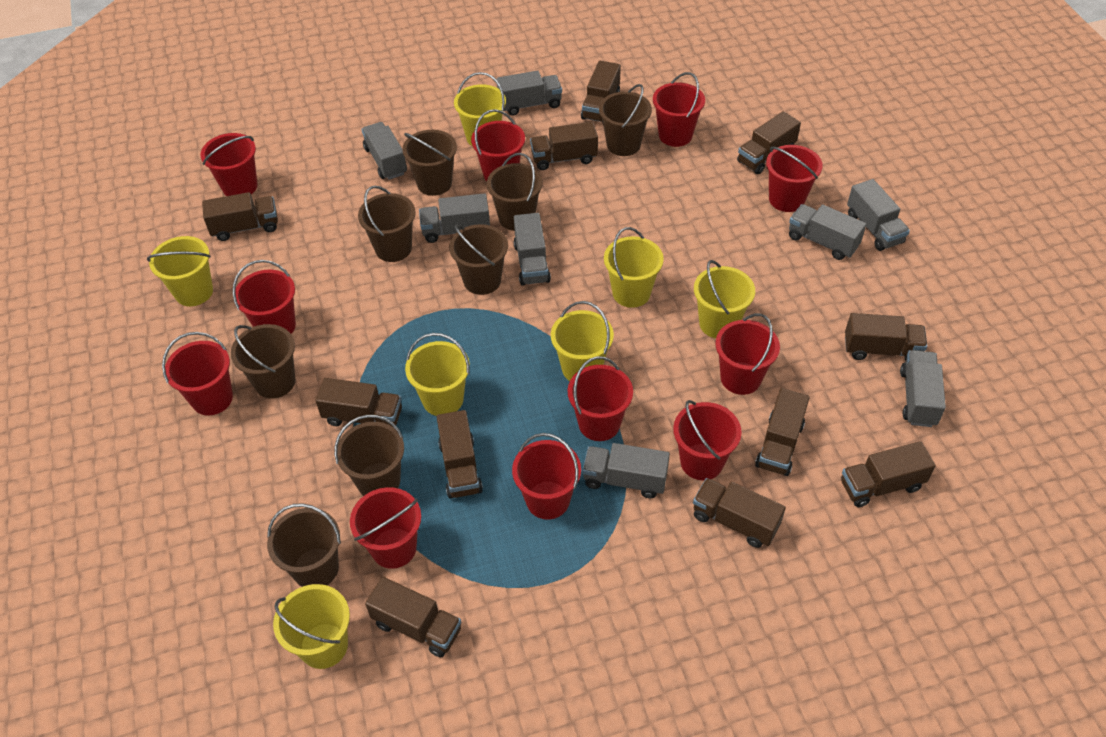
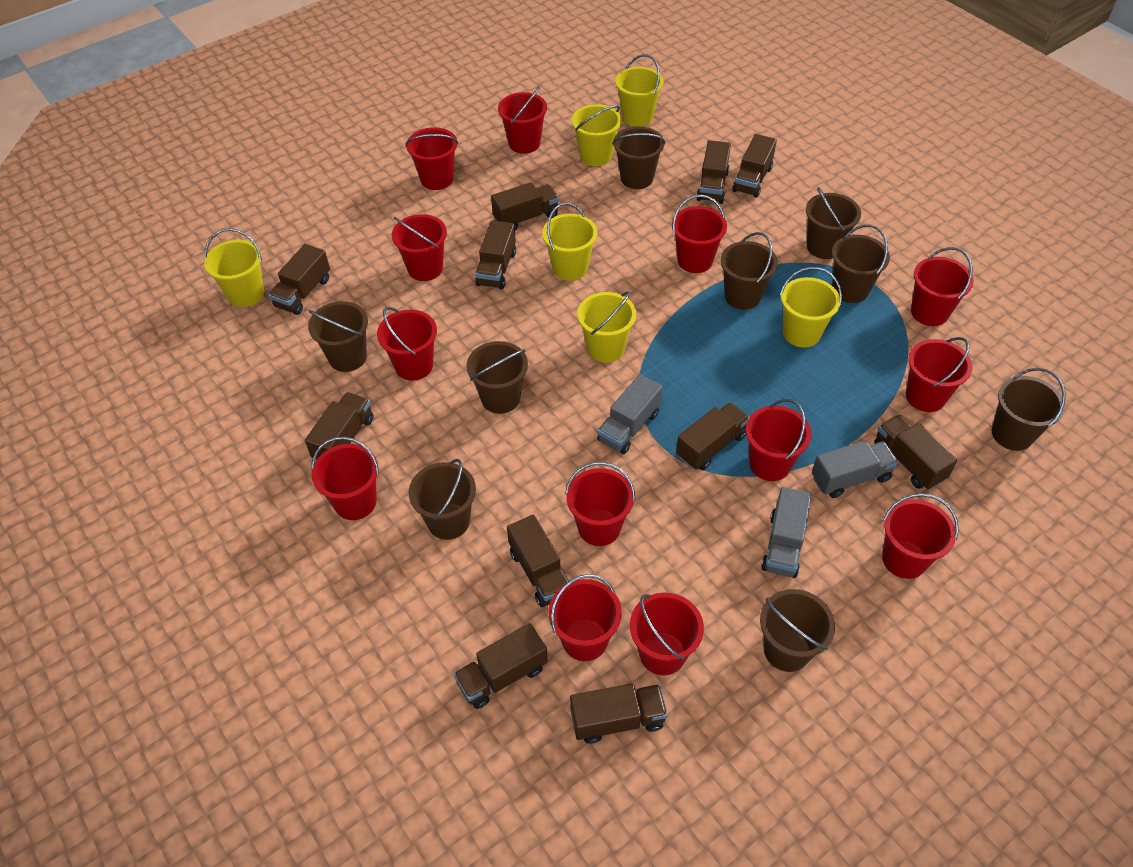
brown bucket: 8 -> 9
grey truck: 8 -> 3
red bucket: 11 -> 13
yellow bucket: 7 -> 6

